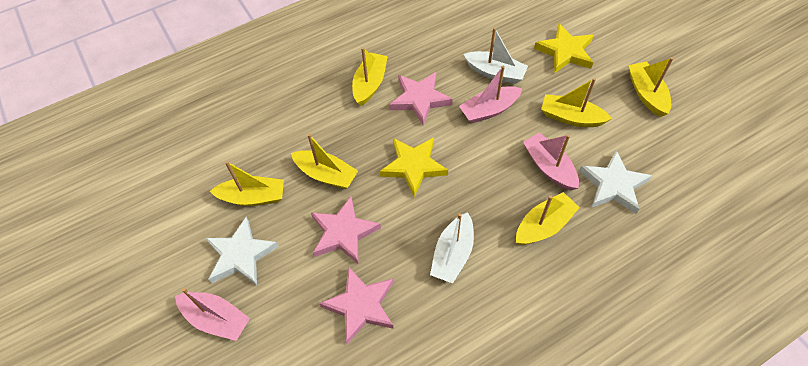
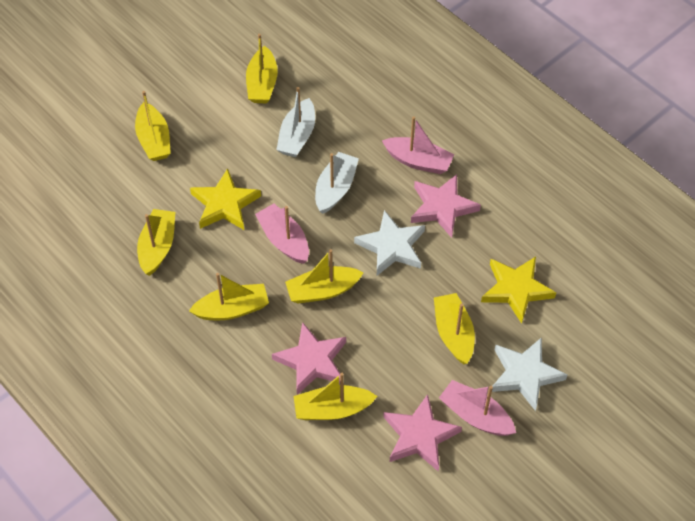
yellow boat: 6 -> 7

